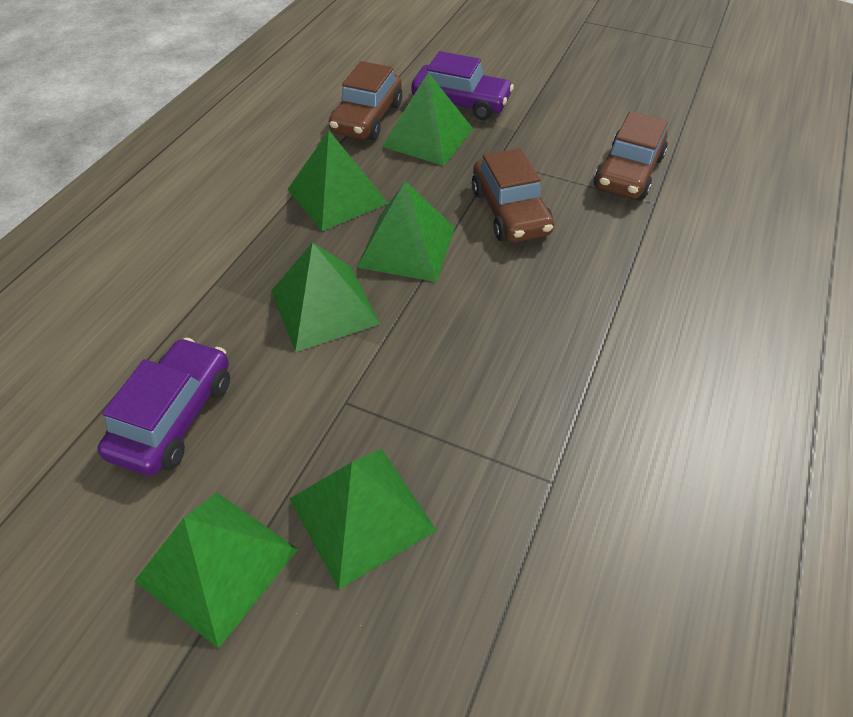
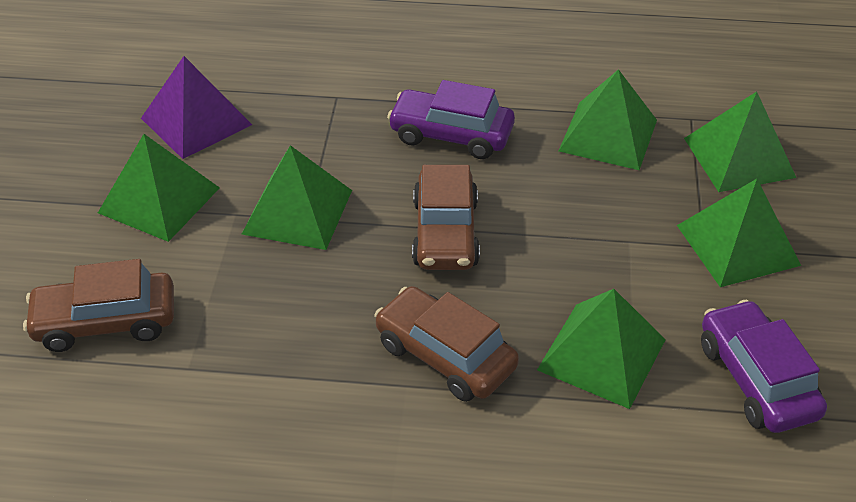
purple pyramid: 0 -> 1

